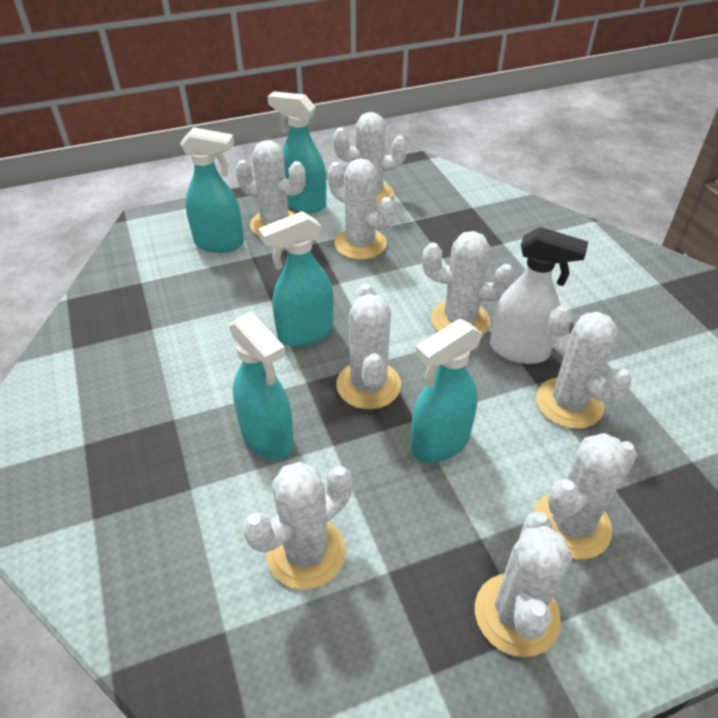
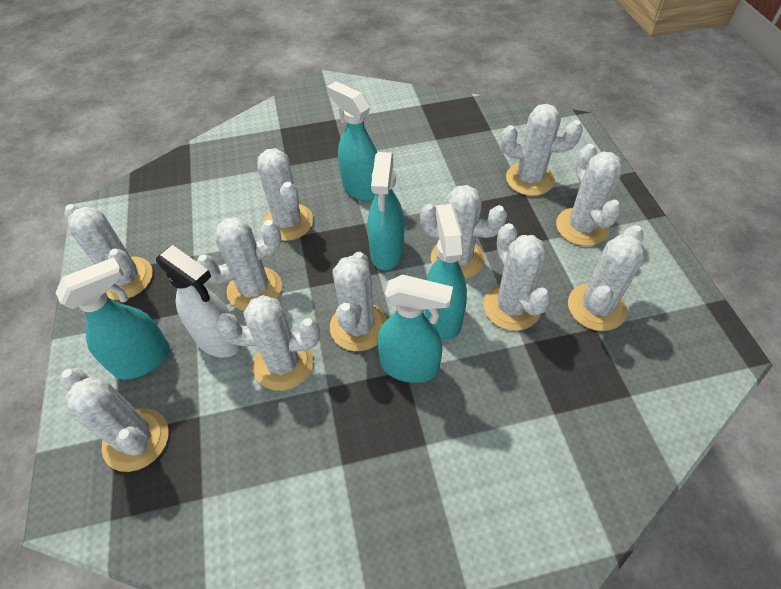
white cactus: 9 -> 11

